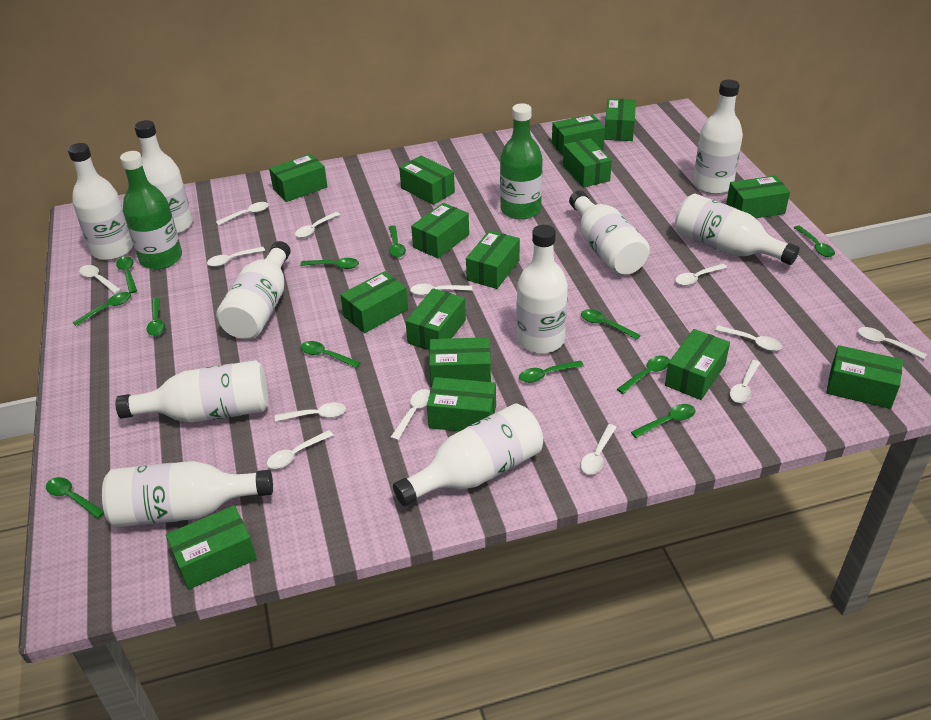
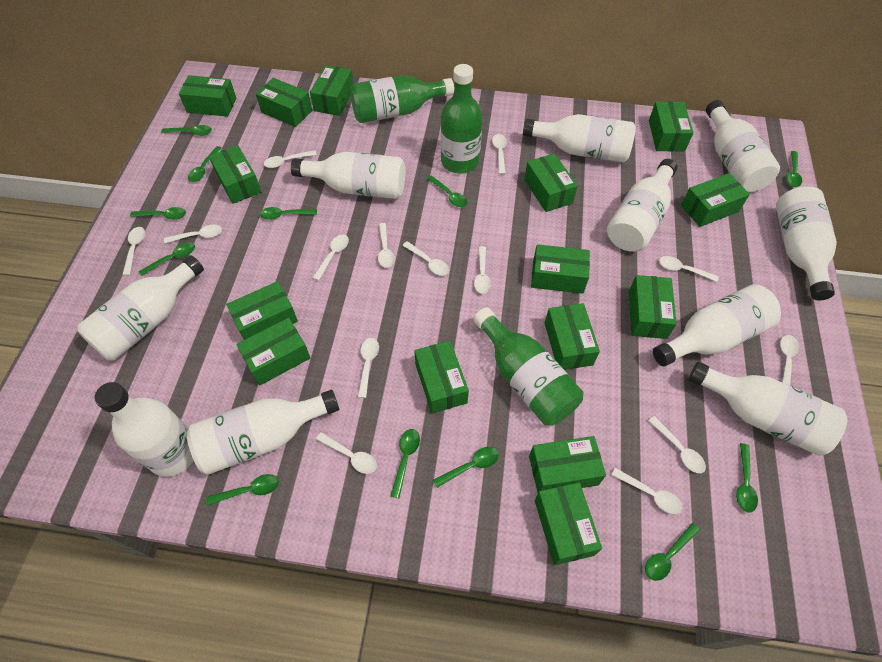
green bottle: 2 -> 3
white spoon: 13 -> 14

